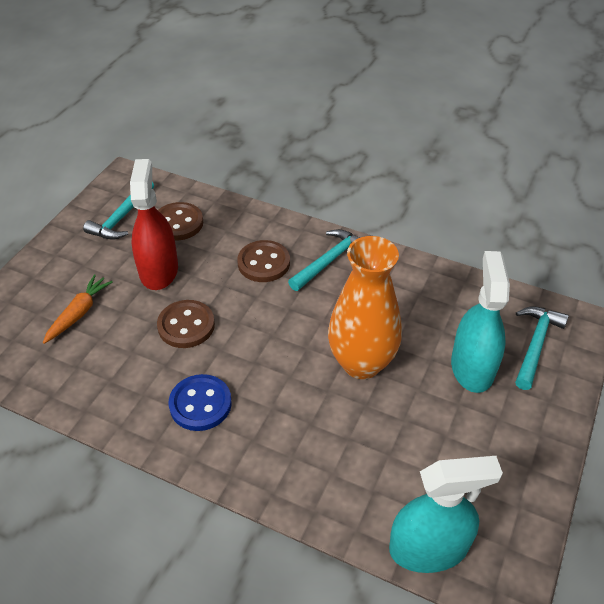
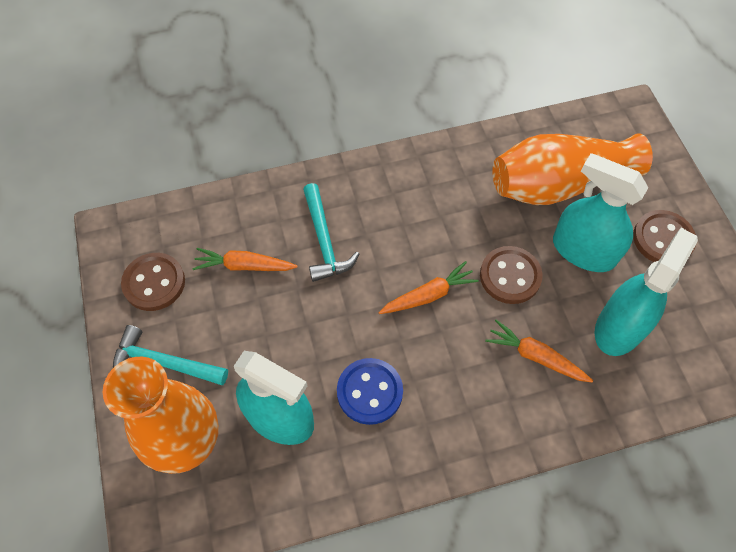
orange carrot: 1 -> 3
orange vase: 1 -> 2
red spray bottle: 1 -> 0
turquoise hammer: 3 -> 2
turquoise spray bottle: 2 -> 3

